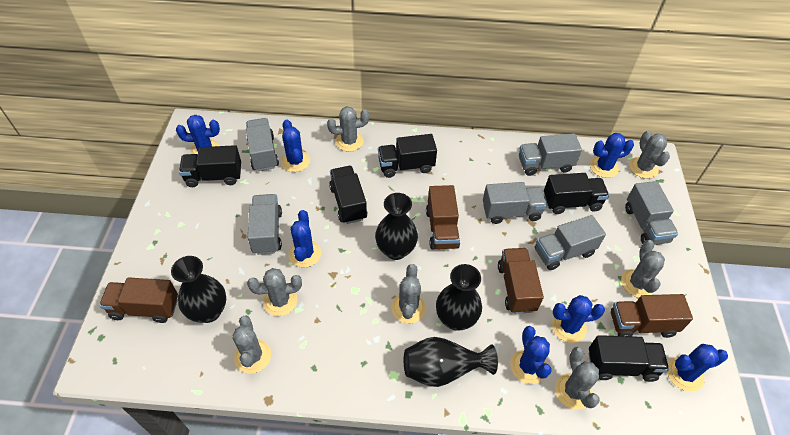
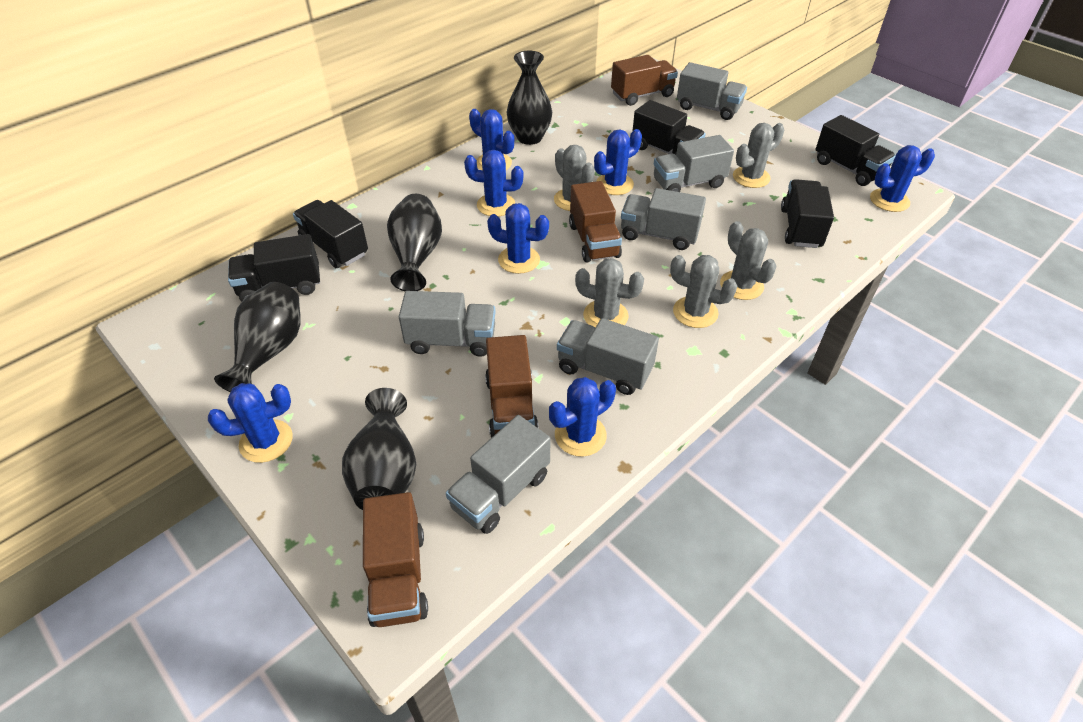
grey cactus: 7 -> 5

